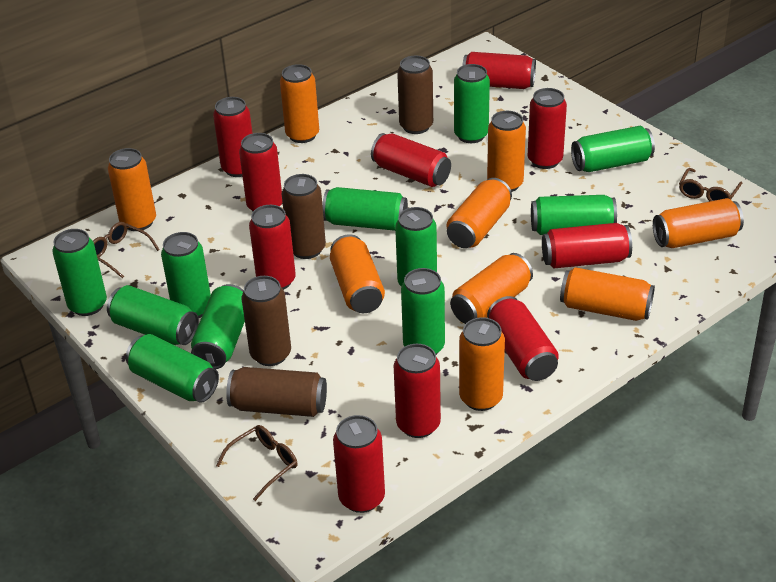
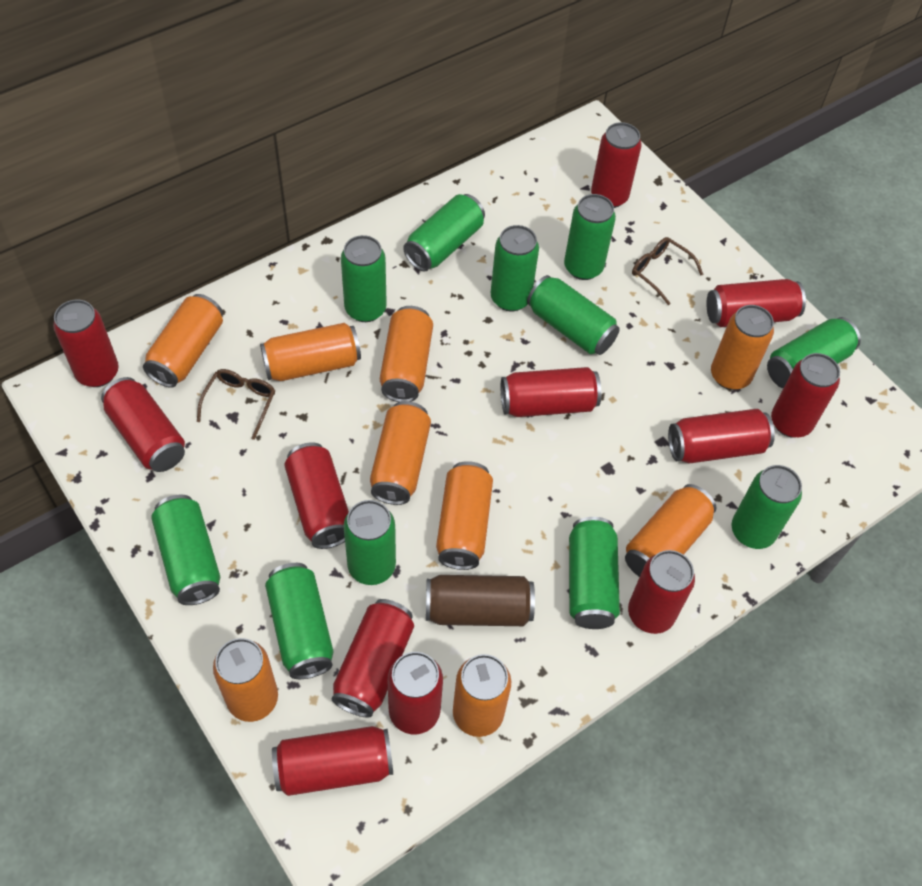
brown can: 4 -> 1
brown glasses: 3 -> 2
red can: 10 -> 12

